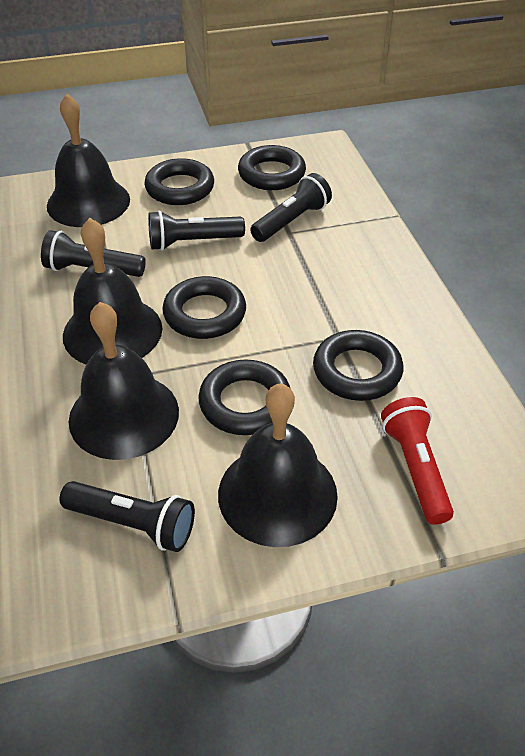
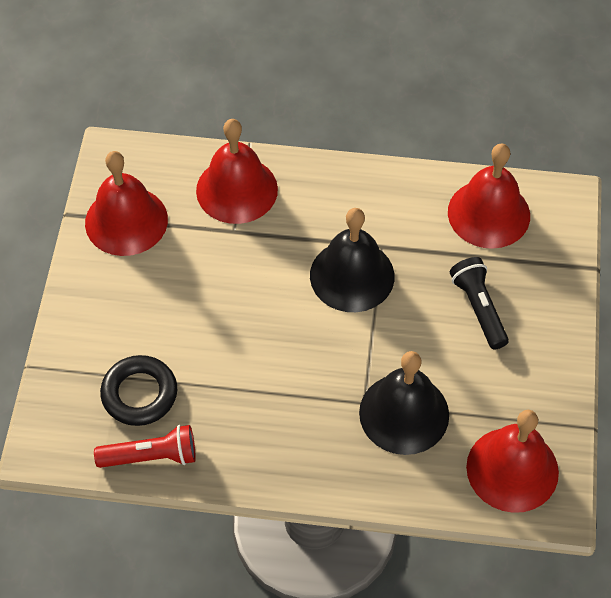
black bell: 4 -> 2
black flashlight: 4 -> 1
black ring: 5 -> 1
red bell: 0 -> 4

